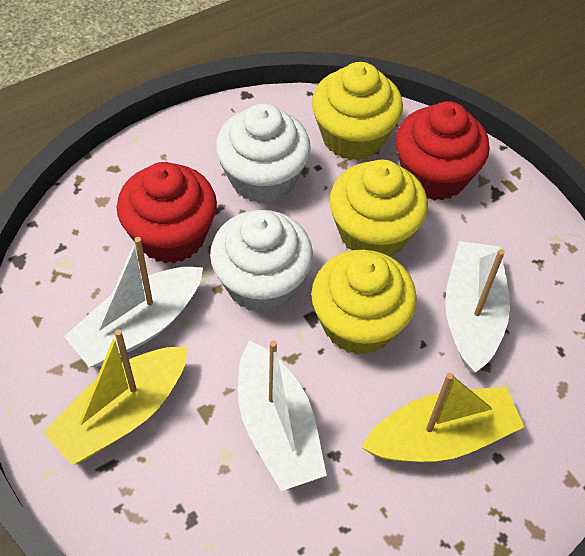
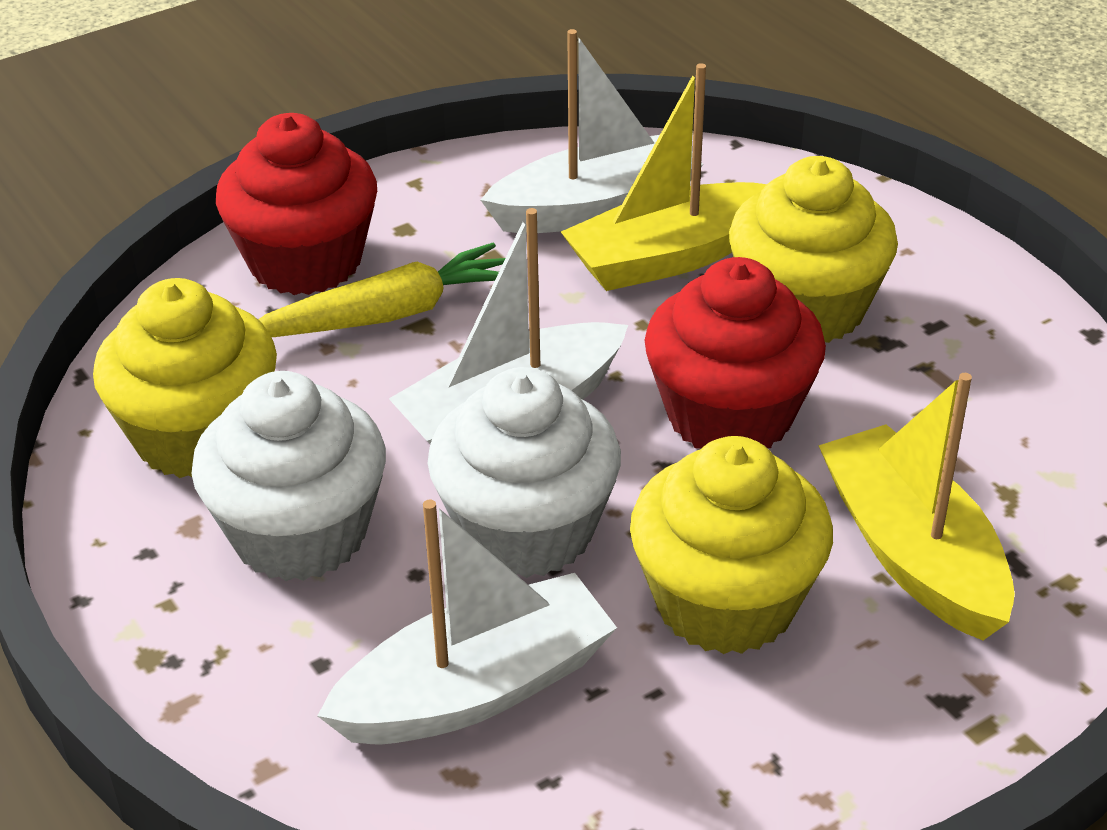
yellow carrot: 0 -> 1

